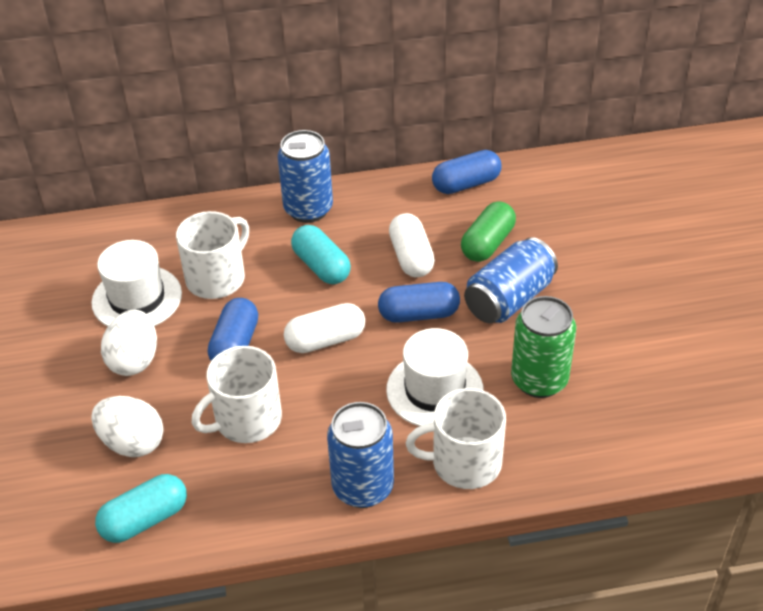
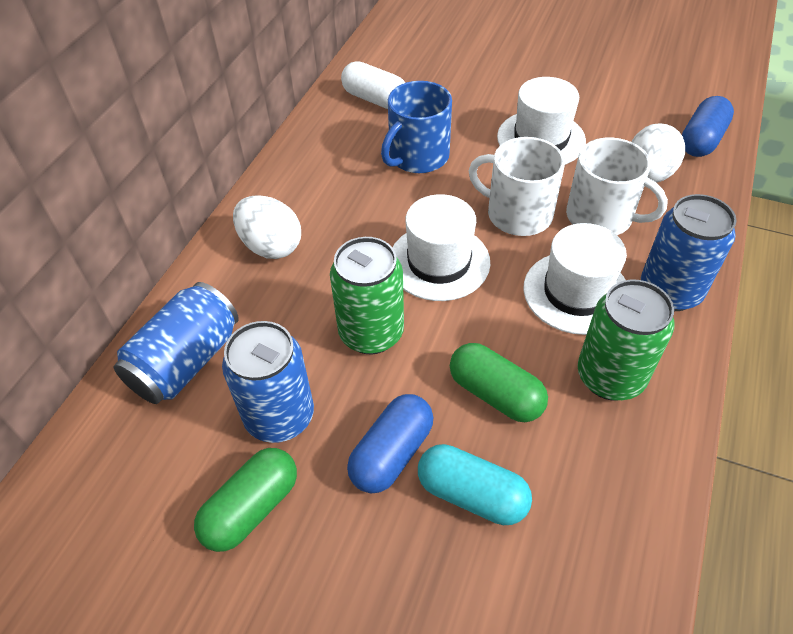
blue capsule: 3 -> 2
blue mug: 0 -> 1
green can: 1 -> 2
green capsule: 1 -> 2
turquoise capsule: 2 -> 1
white capsule: 2 -> 1
white hat: 2 -> 3
white mug: 3 -> 2

